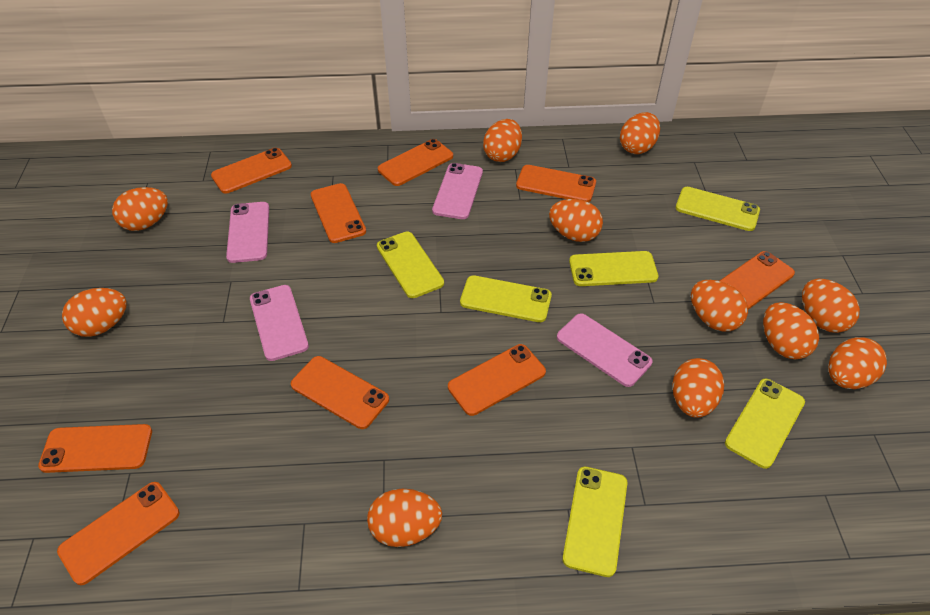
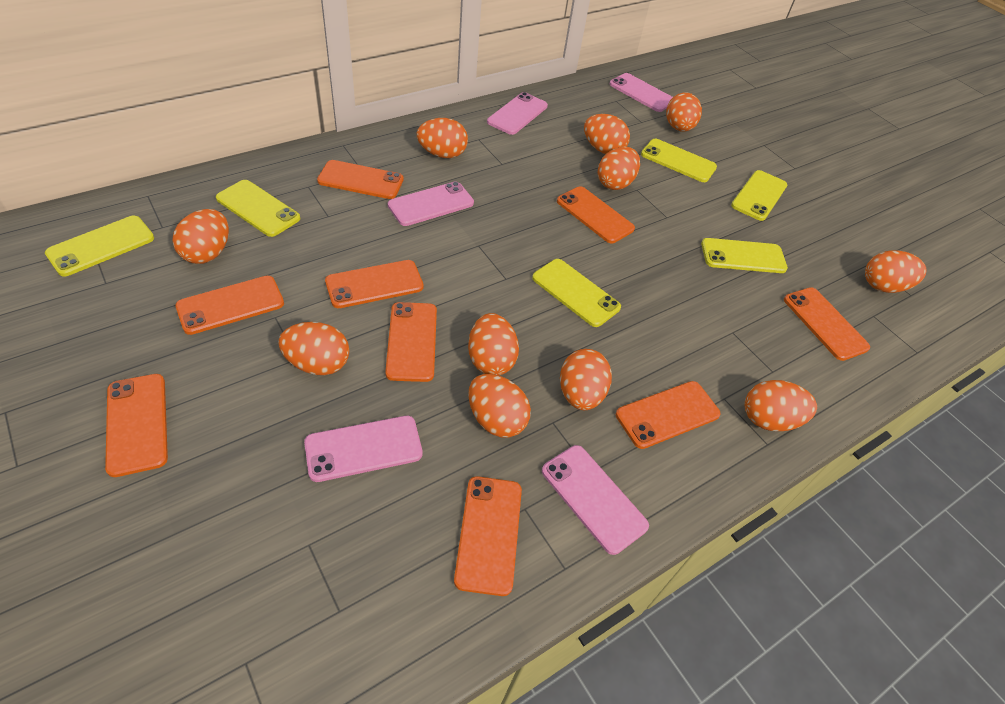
pink phone: 4 -> 5

